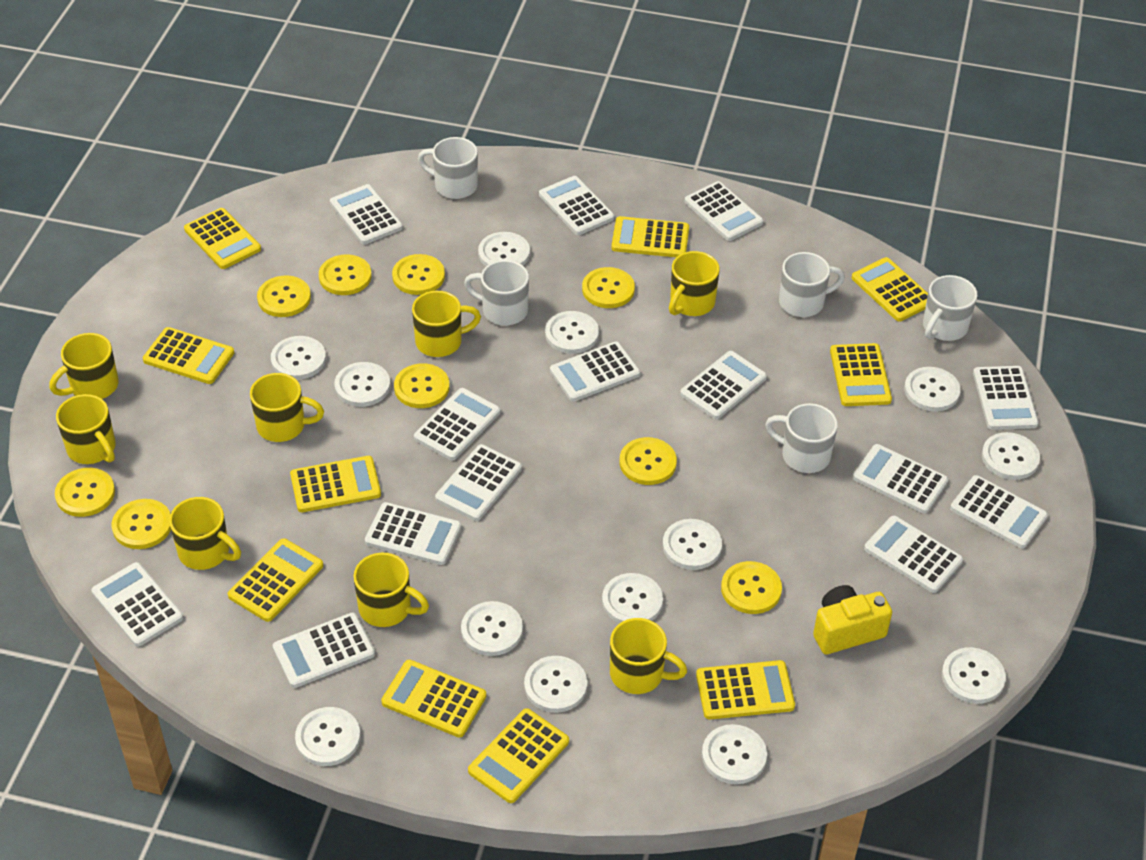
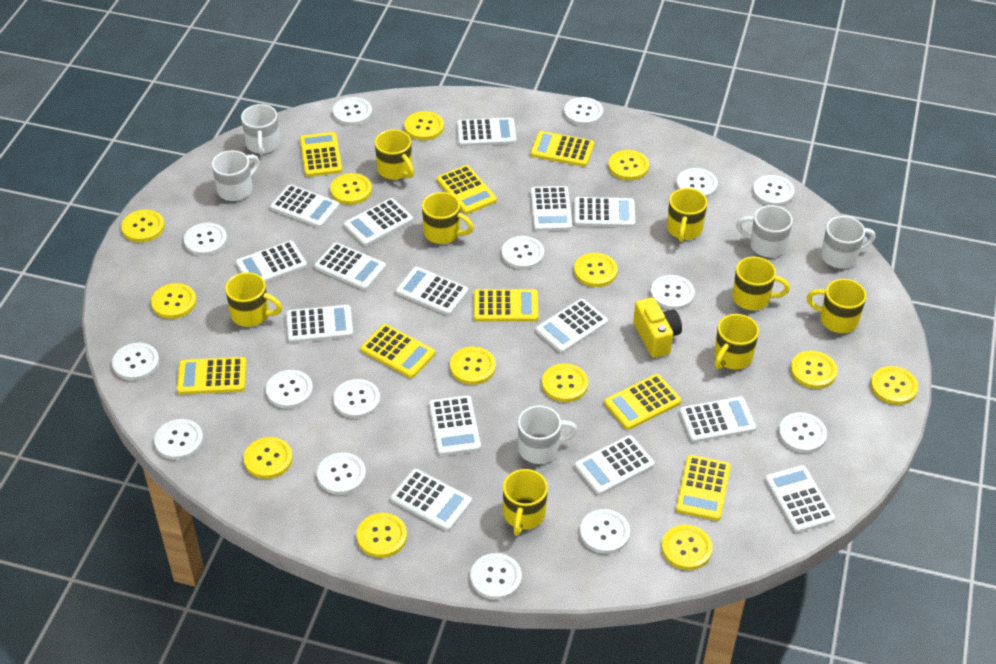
white button: 13 -> 15
white calculator: 14 -> 15
yellow button: 9 -> 13
yellow calculator: 10 -> 8

